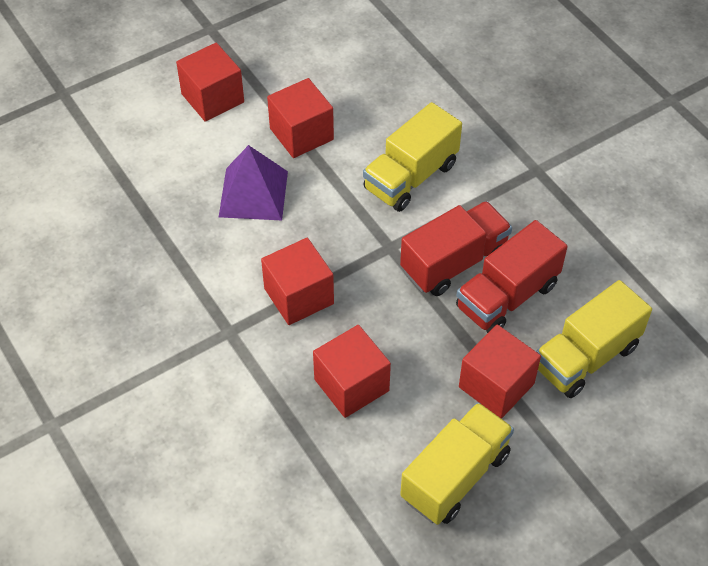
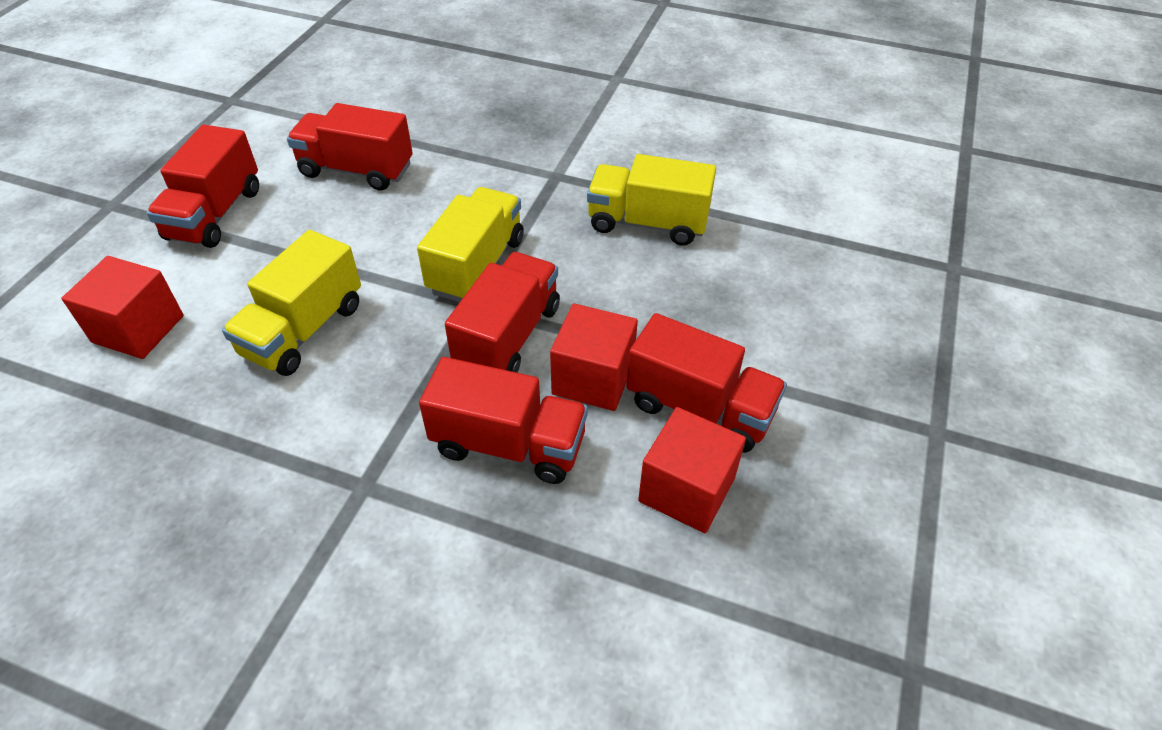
purple pyramid: 1 -> 0
red cube: 5 -> 3
red truck: 2 -> 5

